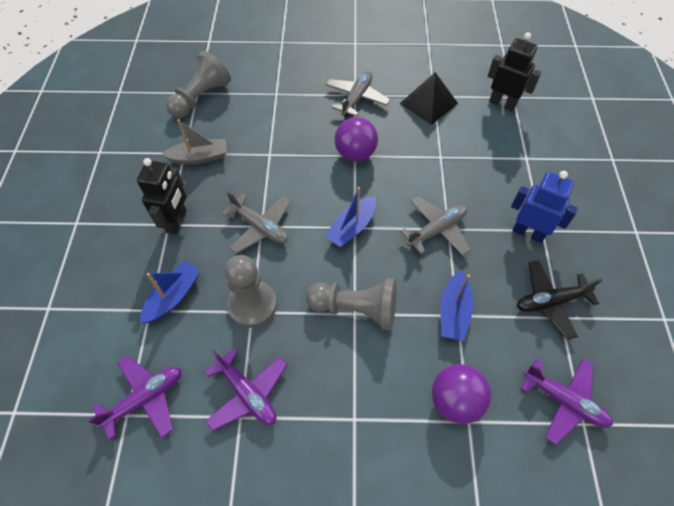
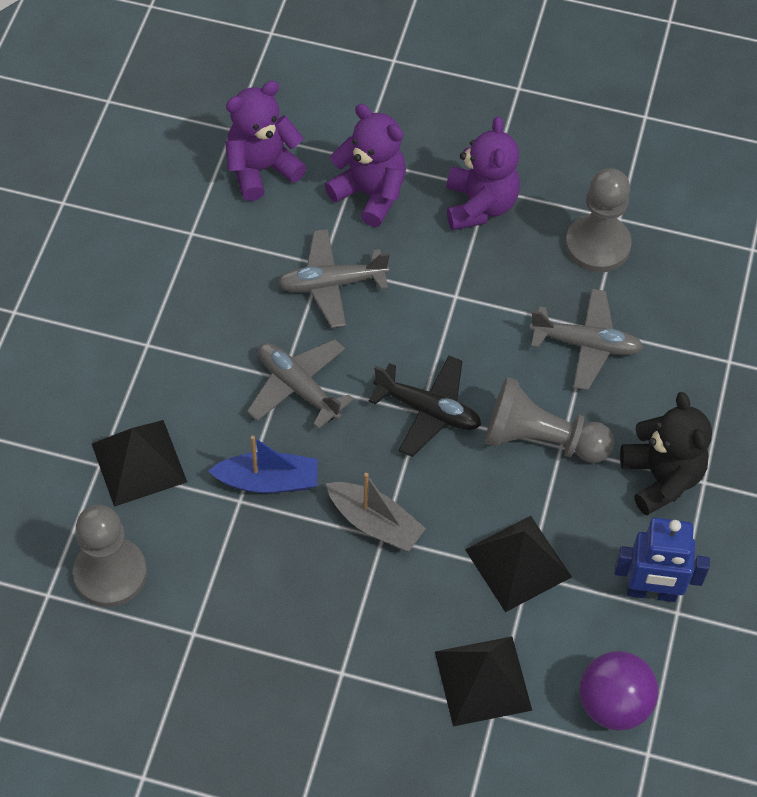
black pyramid: 1 -> 3
black robot: 2 -> 0
black teddy bear: 0 -> 1
blue boat: 3 -> 1
purple ball: 2 -> 1
purple plane: 3 -> 0
purple teddy bear: 0 -> 3

